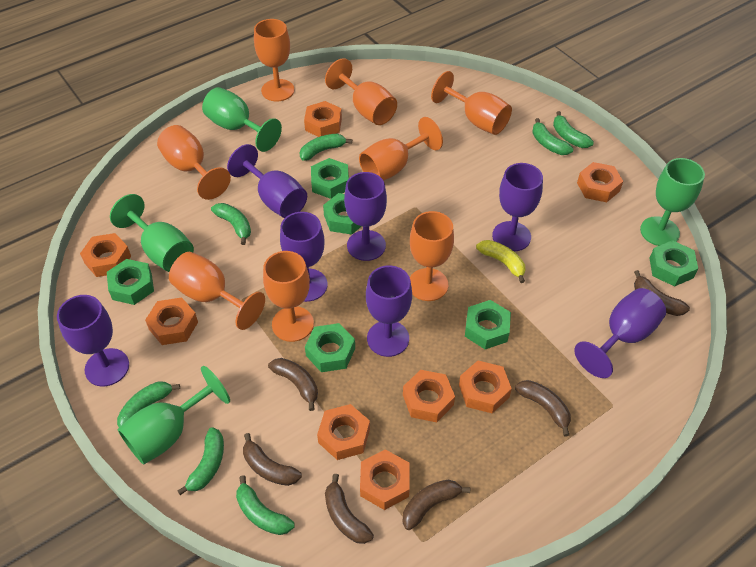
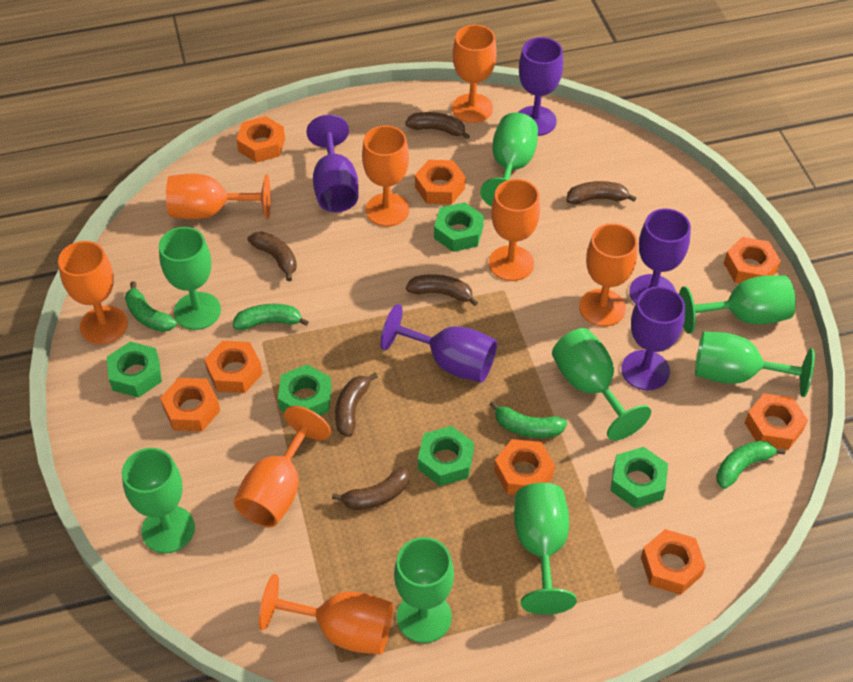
green banana: 7 -> 4
green goblet: 4 -> 8
green nut: 6 -> 5
purple goblet: 7 -> 5
yellow banana: 1 -> 0

